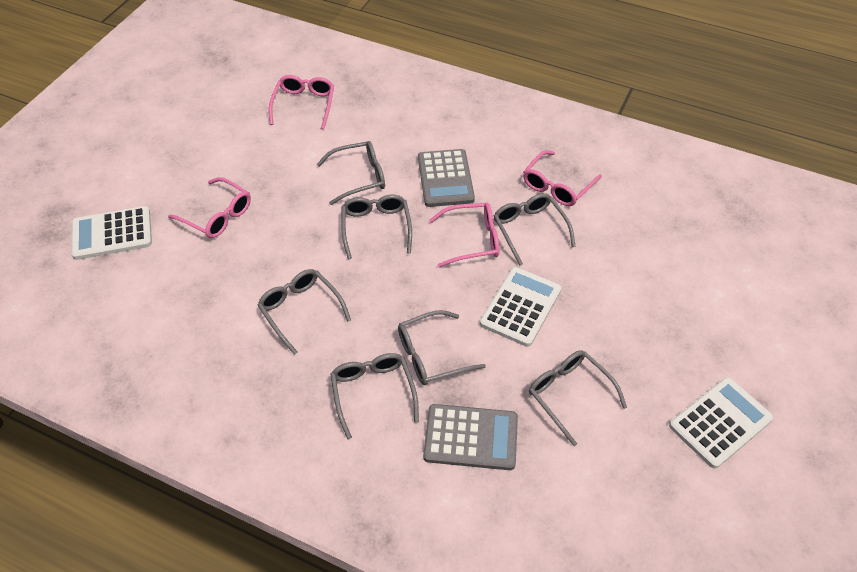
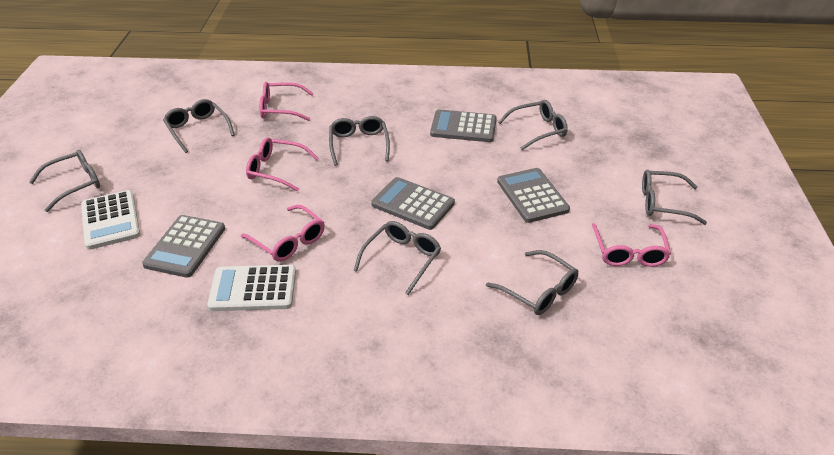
grey calculator: 2 -> 4
white calculator: 3 -> 2

